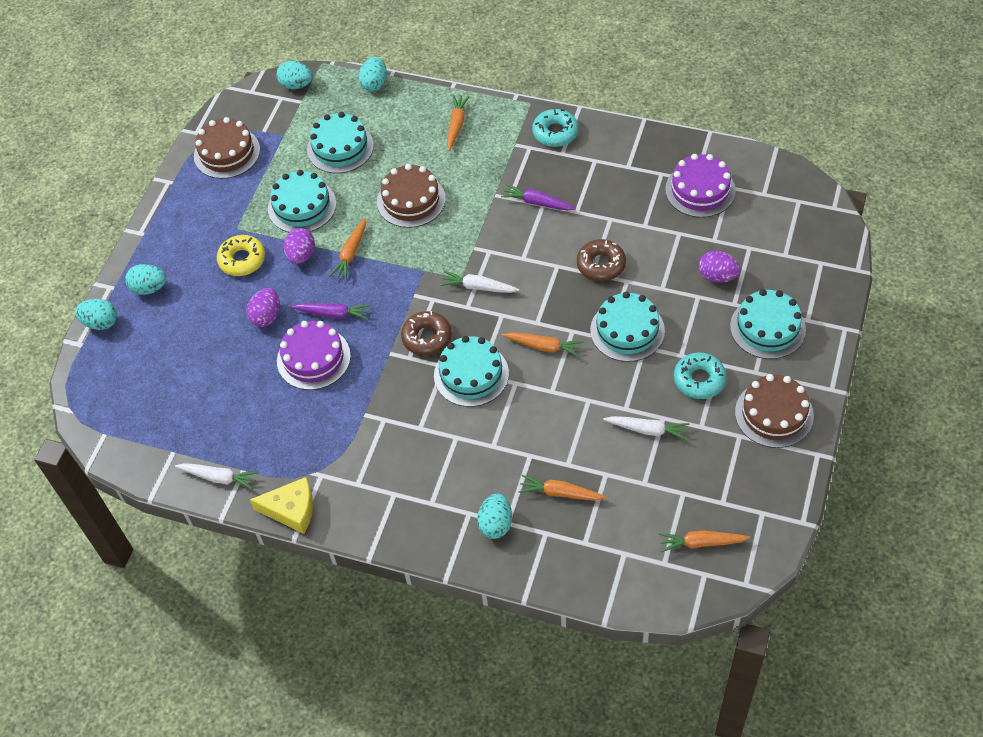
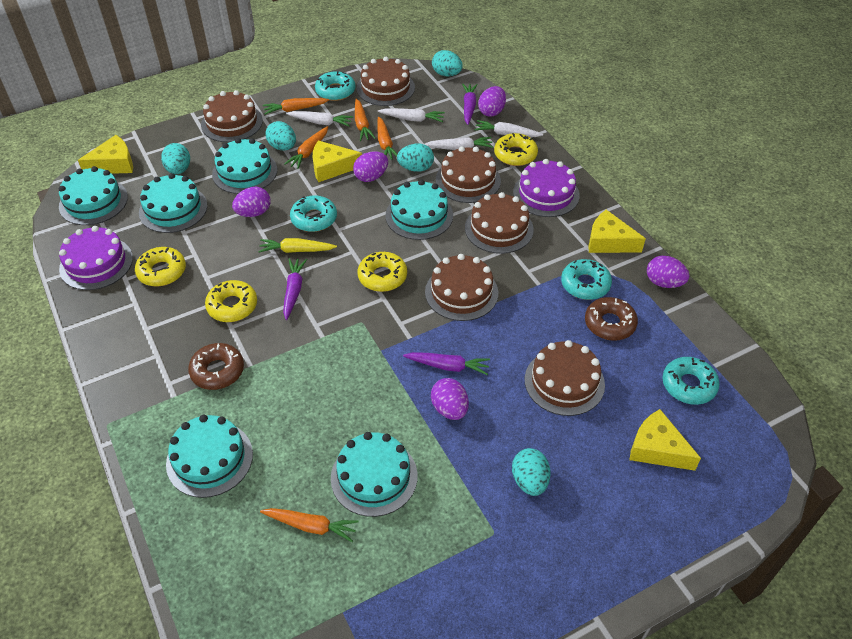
brown cake: 3 -> 6
purple carrot: 2 -> 3
purple egg: 3 -> 5
turquoise cake: 5 -> 6
turquoise donut: 2 -> 4
white carrot: 3 -> 4
yellow carrot: 0 -> 1
yellow cheese: 1 -> 4
yellow donut: 1 -> 4

